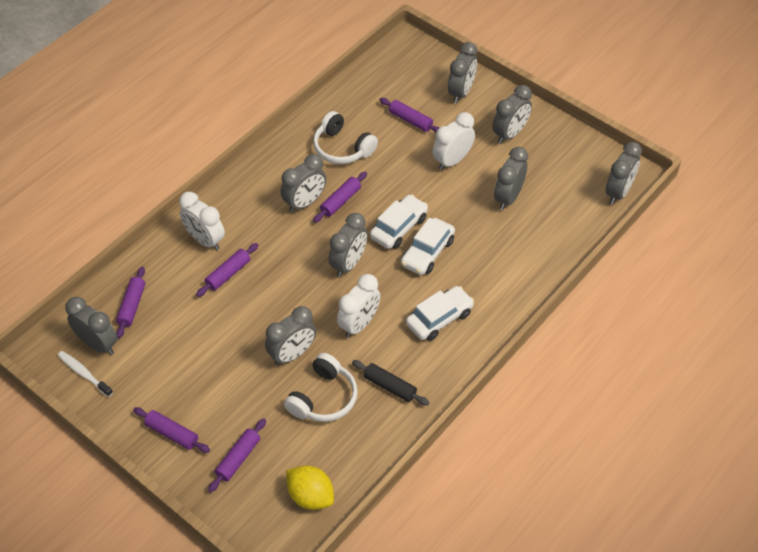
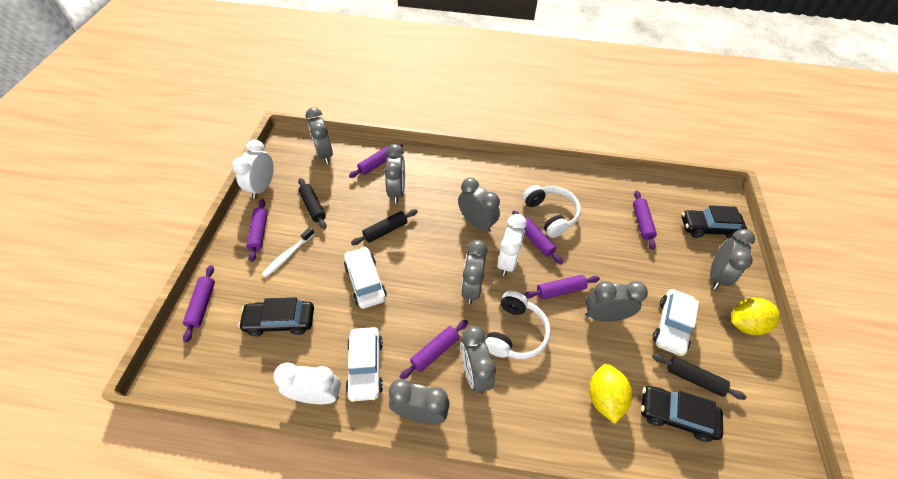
black car: 0 -> 3
black rolling pin: 1 -> 3
purple rolling pin: 6 -> 7
yellow lemon: 1 -> 2

